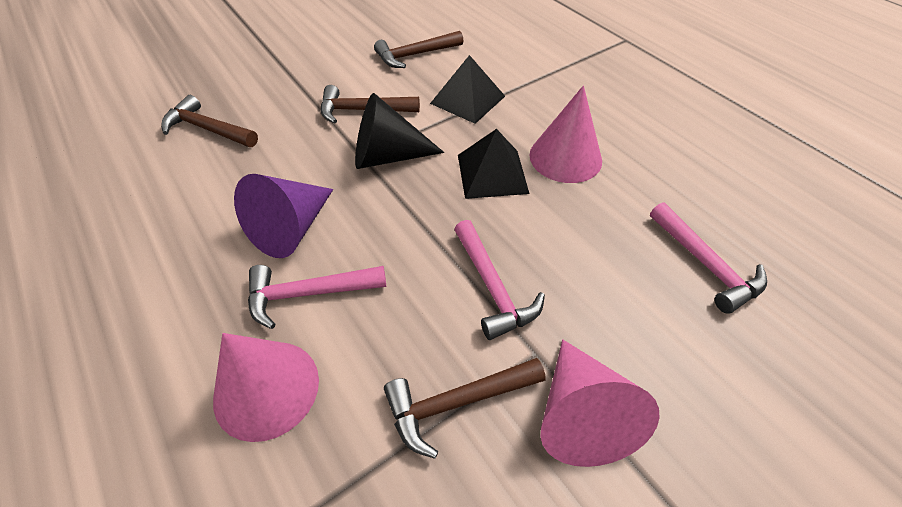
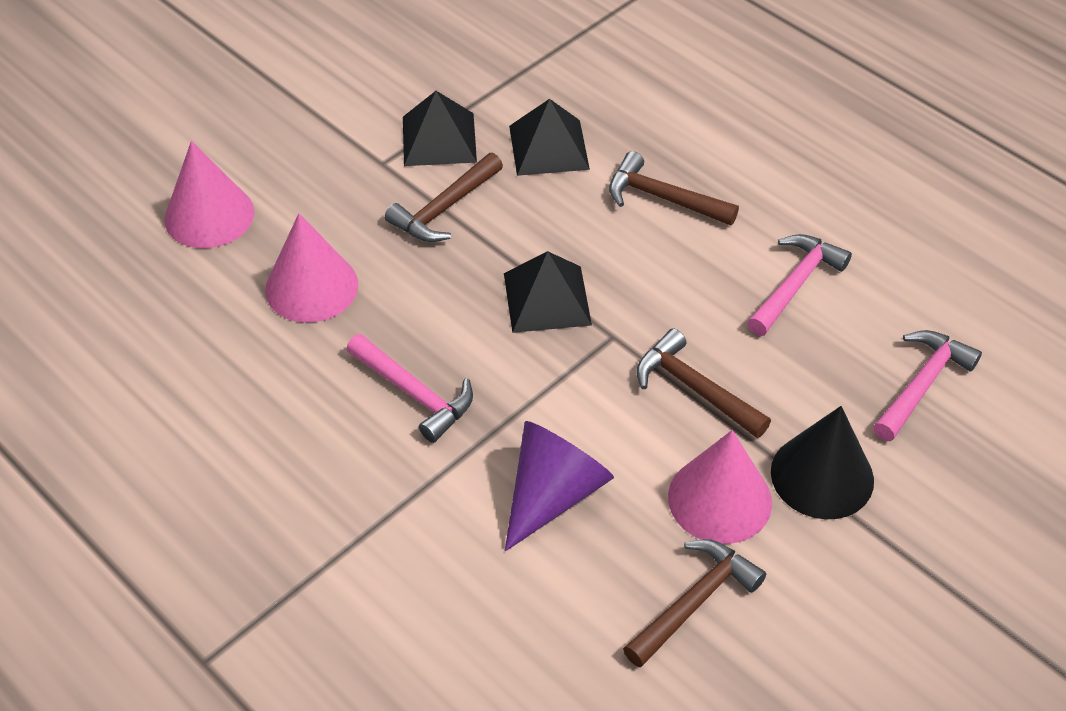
black pyramid: 2 -> 3

